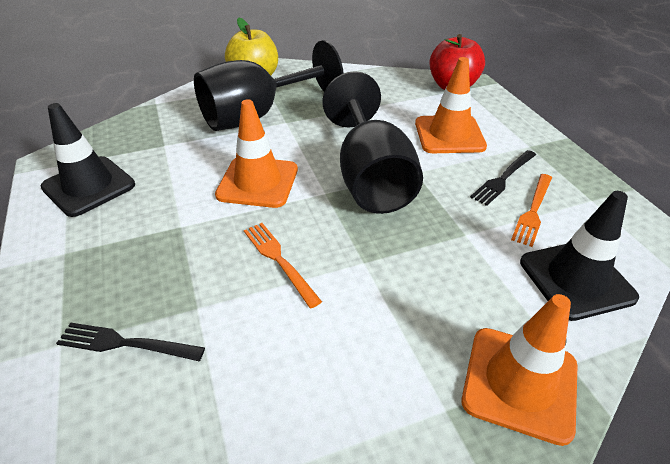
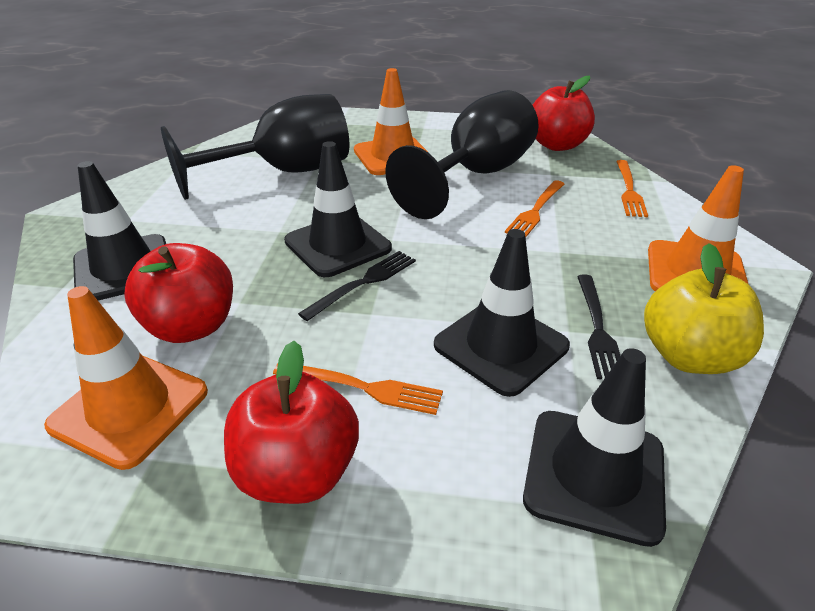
black traffic cone: 2 -> 4
orange fork: 2 -> 3
red apple: 1 -> 3

